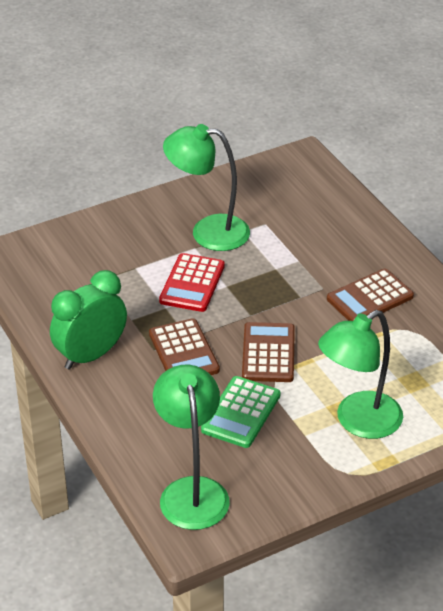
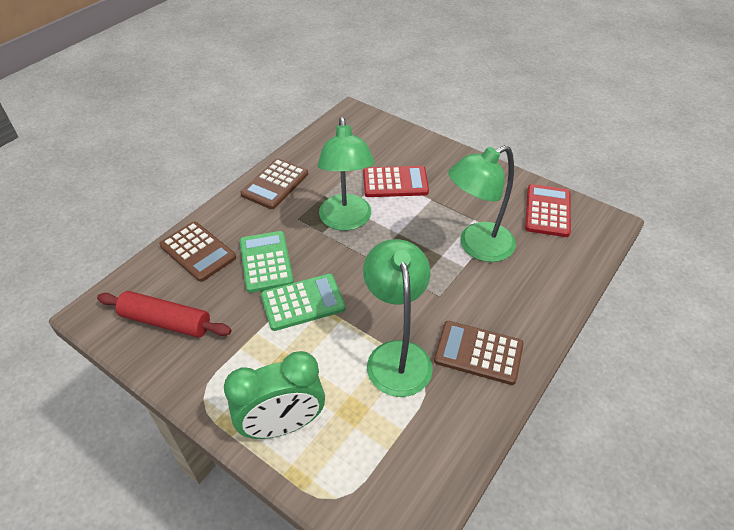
green calculator: 1 -> 2
red calculator: 1 -> 2
red rolling pin: 0 -> 1

